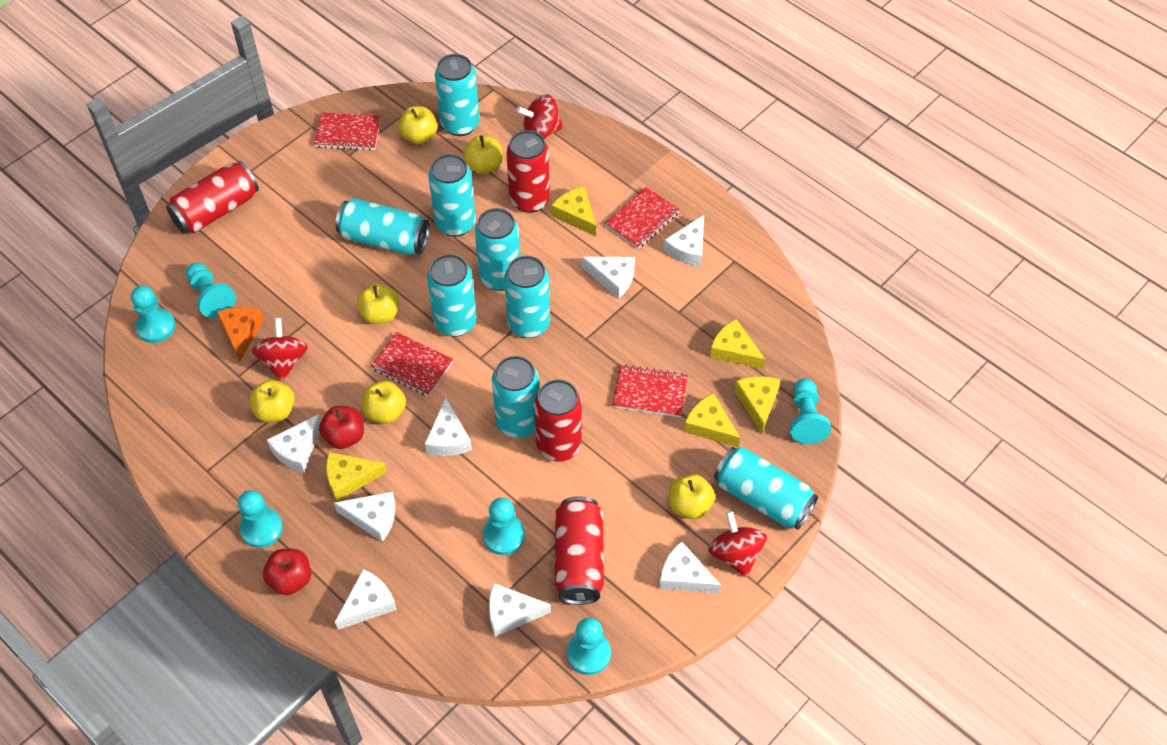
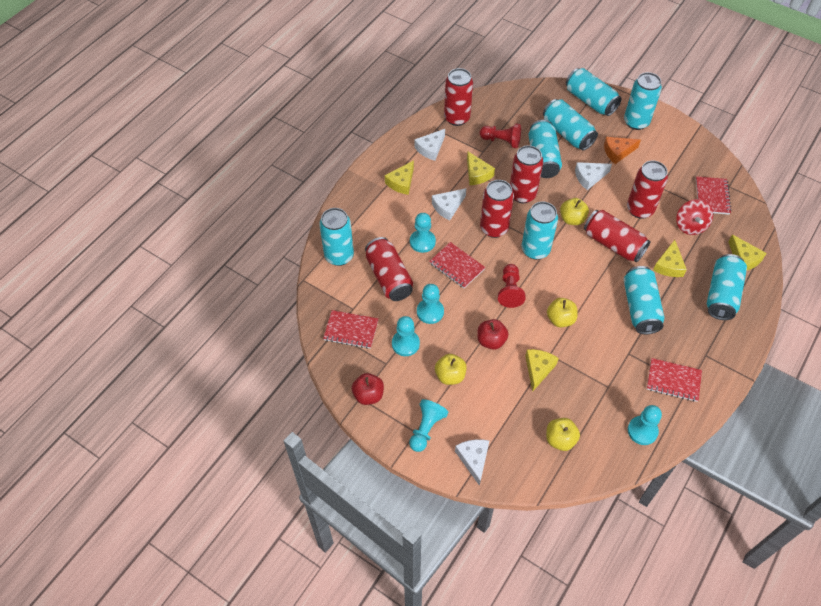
red can: 4 -> 6
red pawn: 0 -> 2
red spinning top: 3 -> 1
turquoise pawn: 6 -> 5
white cheese: 8 -> 4
yellow apple: 6 -> 4

